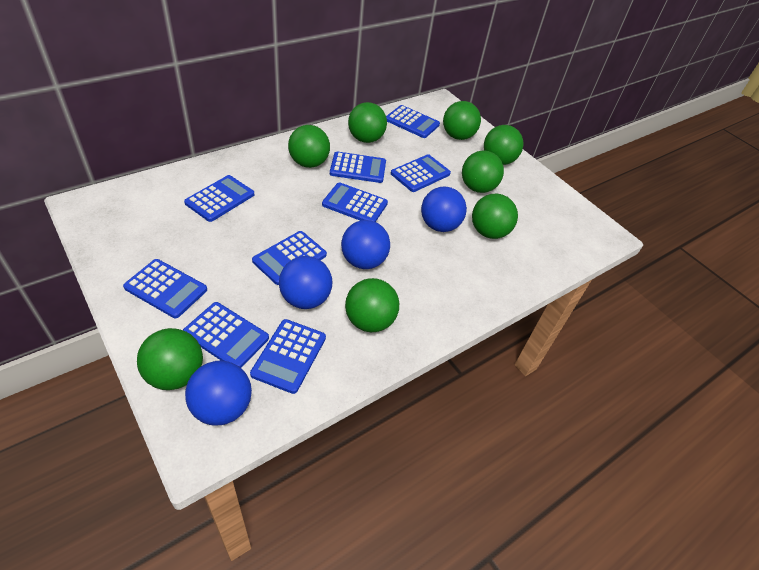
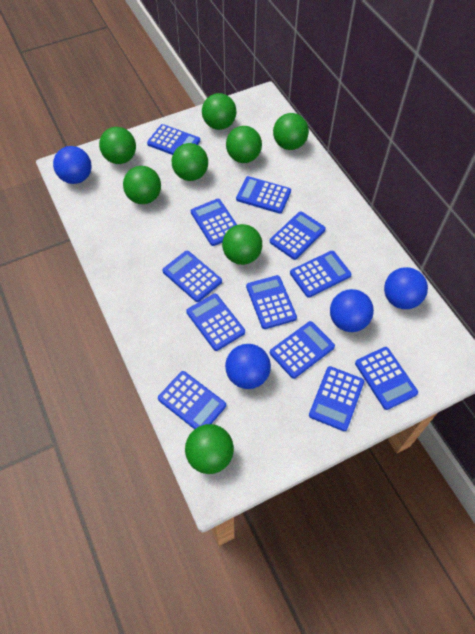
blue calculator: 9 -> 12

